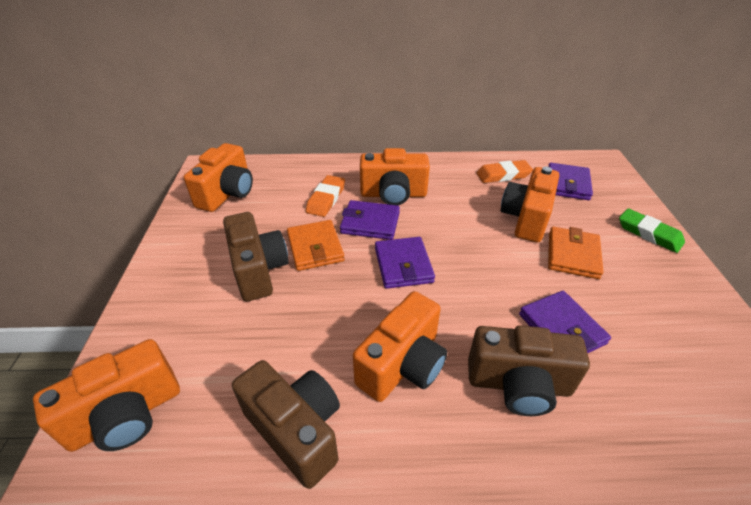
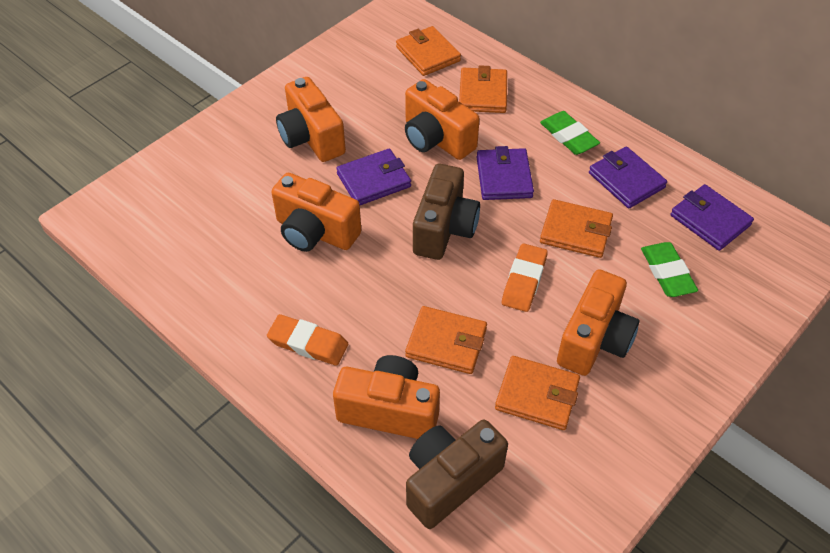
brown camera: 3 -> 2
green eraser: 1 -> 2
orange wallet: 2 -> 5

